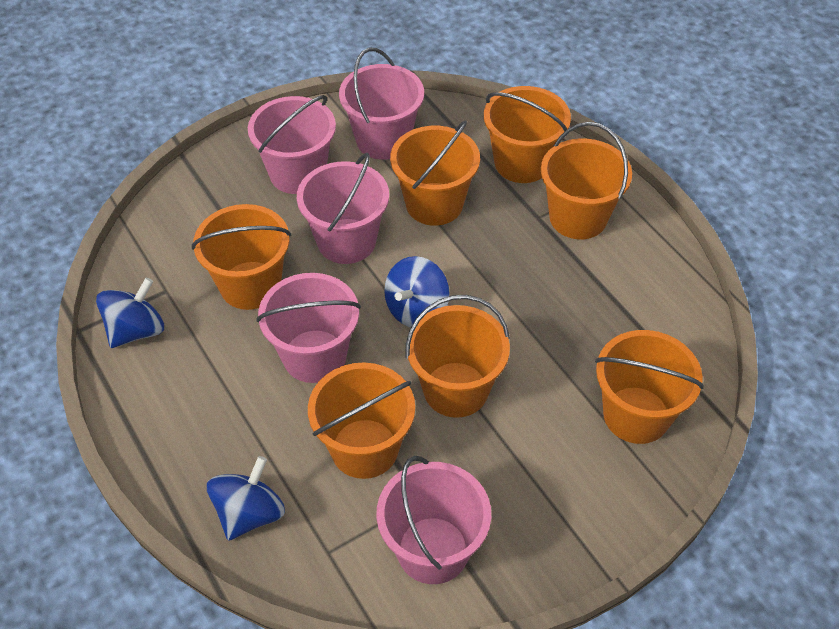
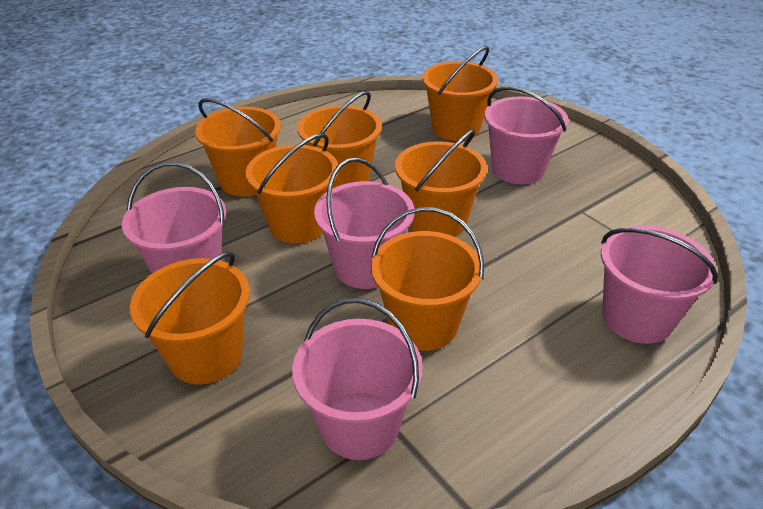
blue spinning top: 3 -> 0

